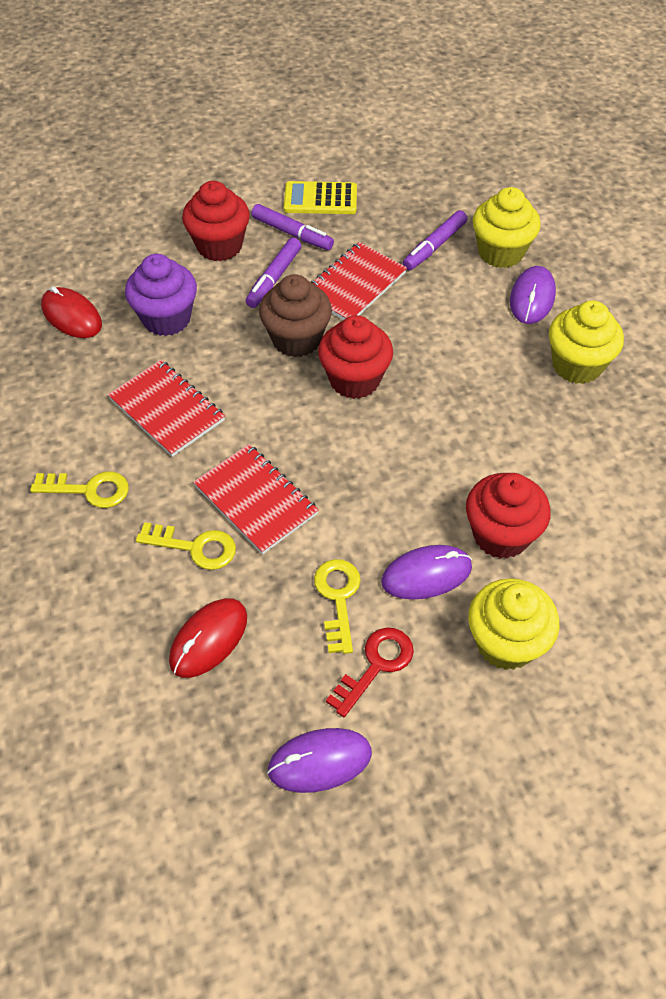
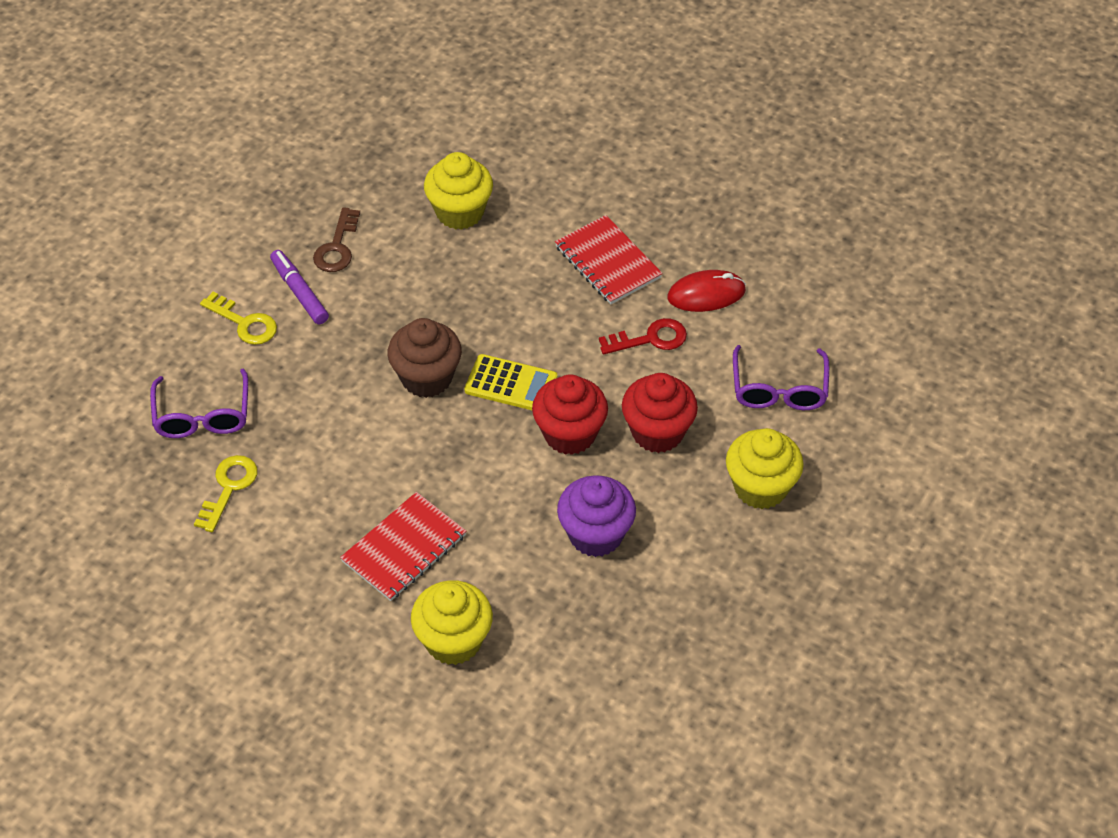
brown key: 0 -> 1
purple glasses: 0 -> 2
purple marker: 3 -> 1
purple mouse: 3 -> 0
red cupcake: 3 -> 2
red mouse: 2 -> 1
red notebook: 3 -> 2
yellow key: 3 -> 2

